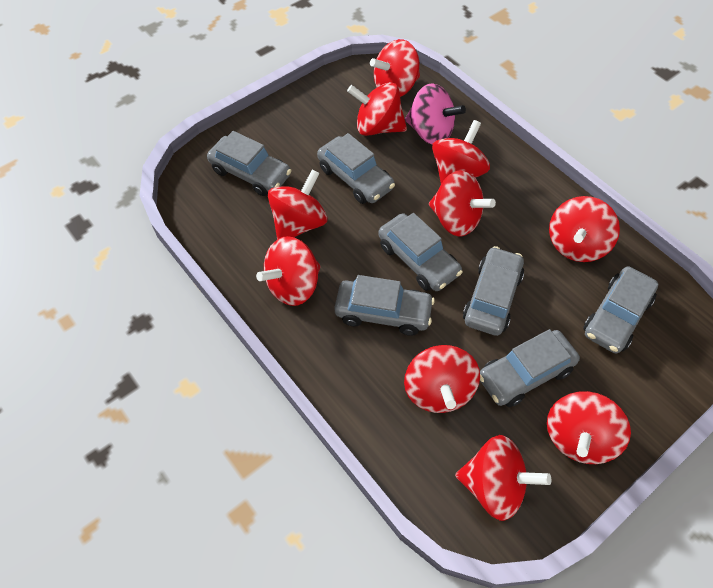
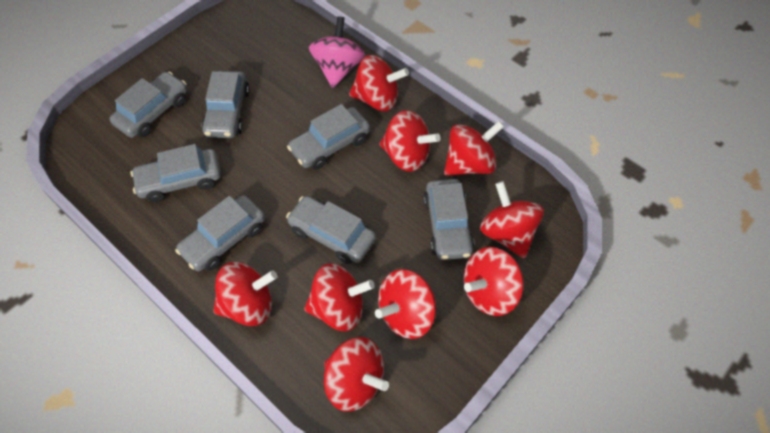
red spinning top: 10 -> 9

